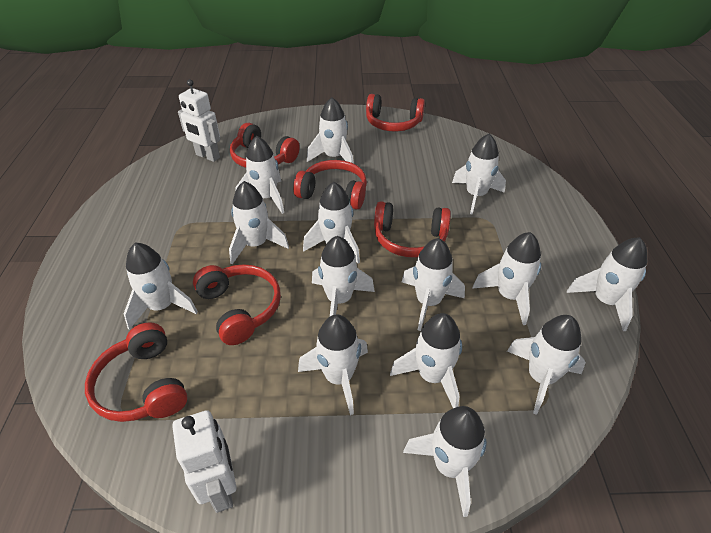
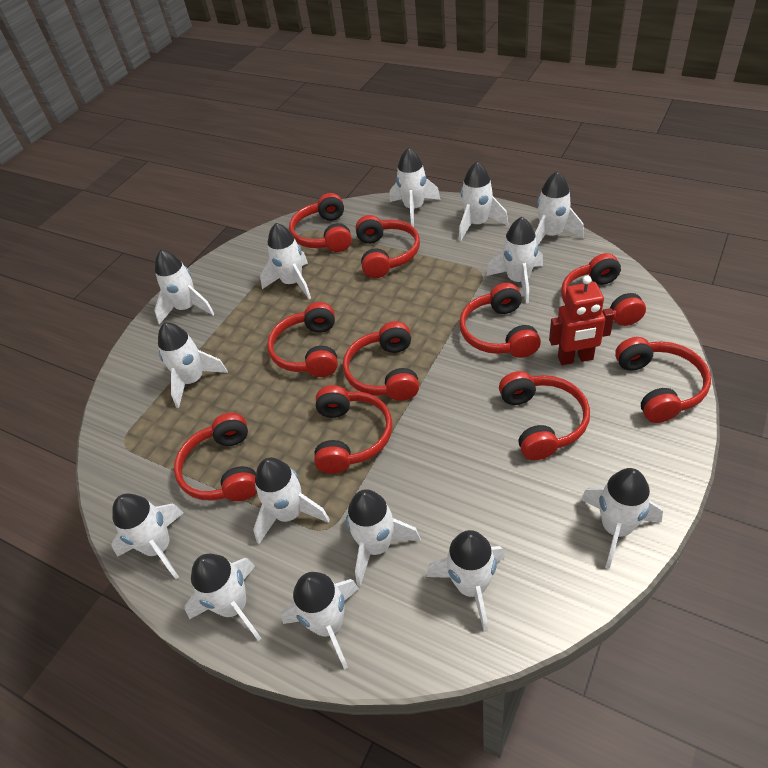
red headphones: 6 -> 10
red robot: 0 -> 1
white robot: 2 -> 0

